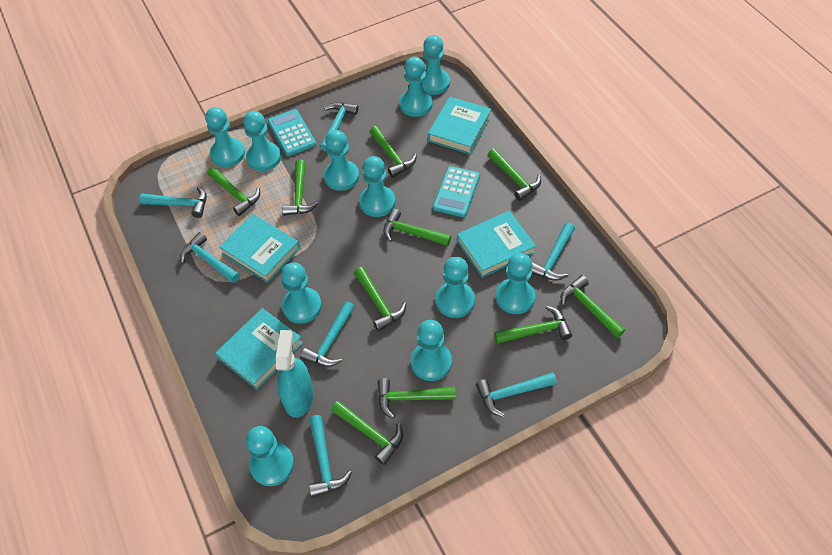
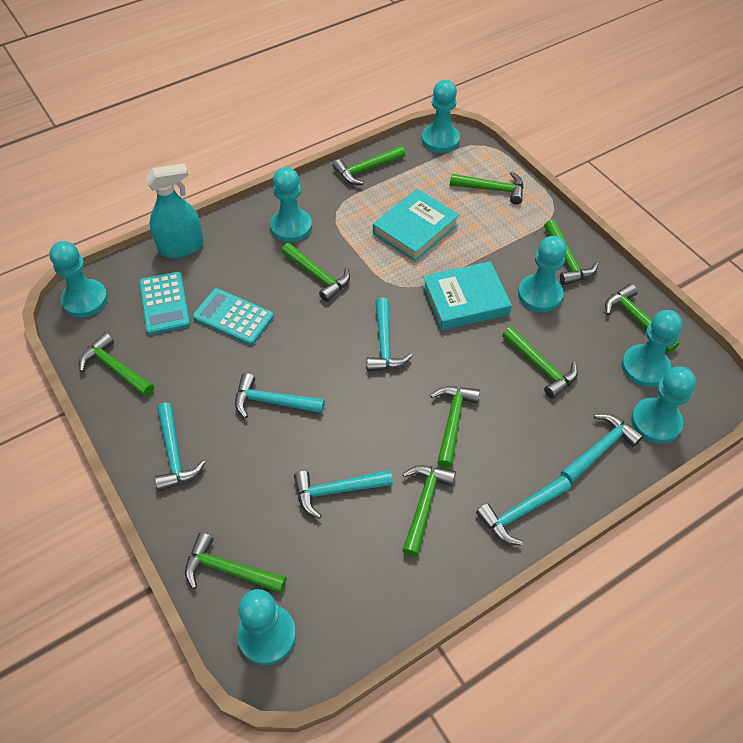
turquoise book: 4 -> 2
turquoise hammer: 7 -> 6
turquoise pawn: 11 -> 7

